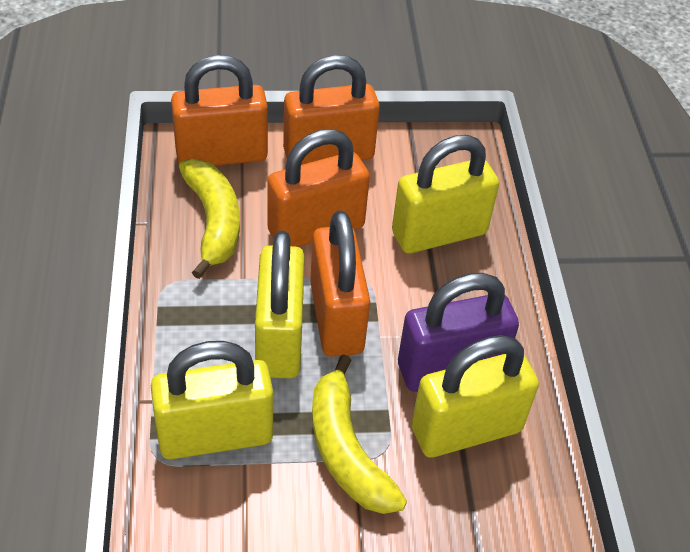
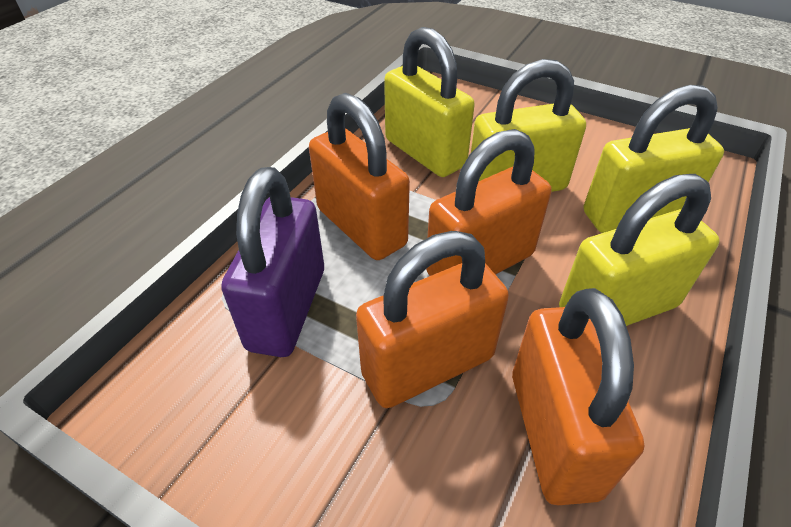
yellow banana: 2 -> 0

